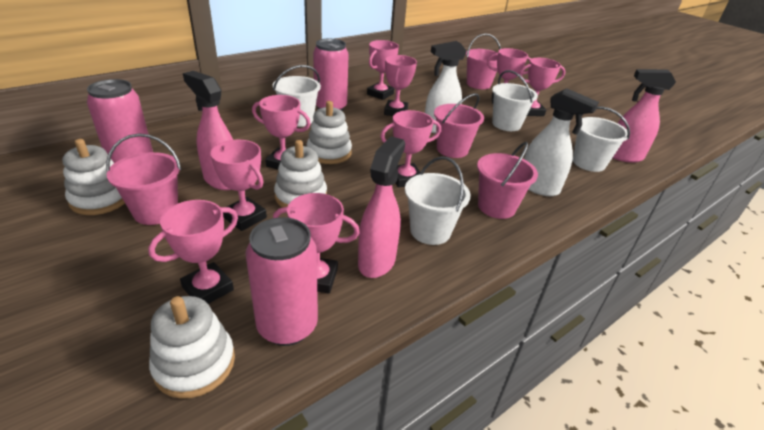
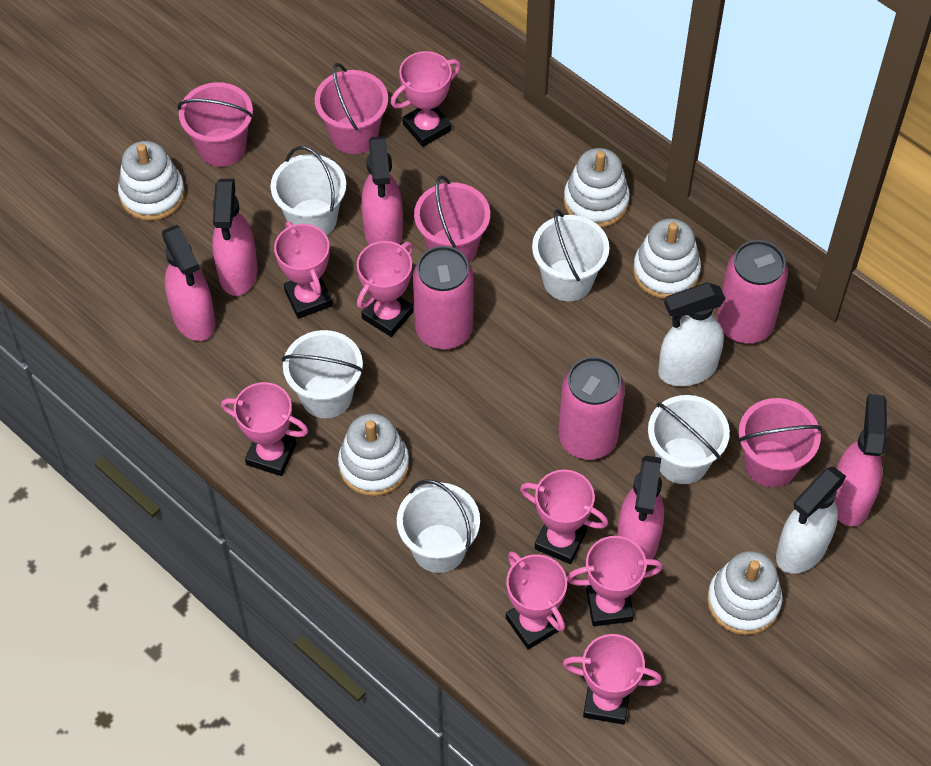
pink spray bottle: 3 -> 5
pink trophy: 9 -> 8
white bucket: 4 -> 5
white stacking toy: 4 -> 5

